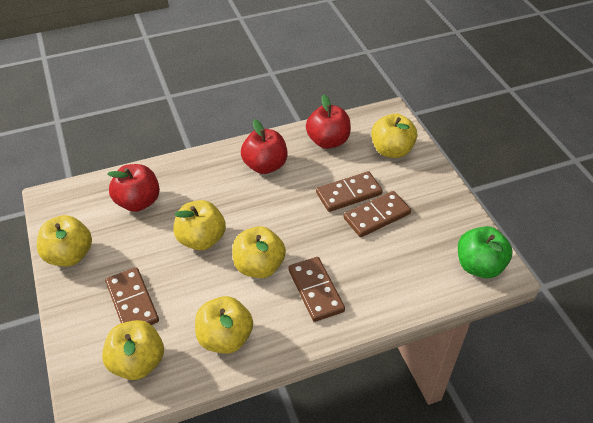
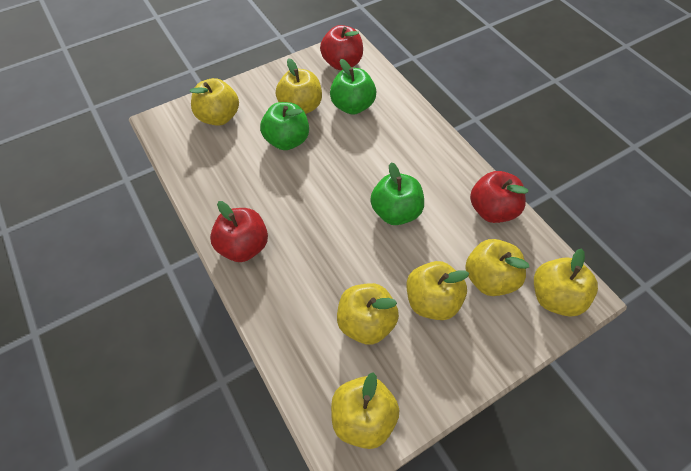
brown domino: 4 -> 0
green apple: 1 -> 3
yellow apple: 6 -> 7

